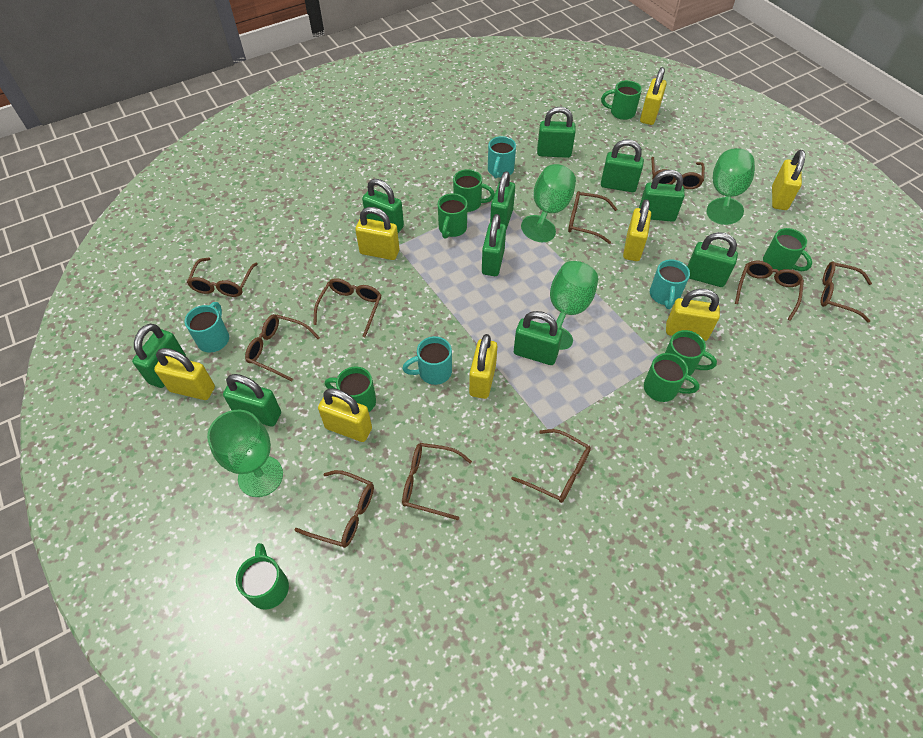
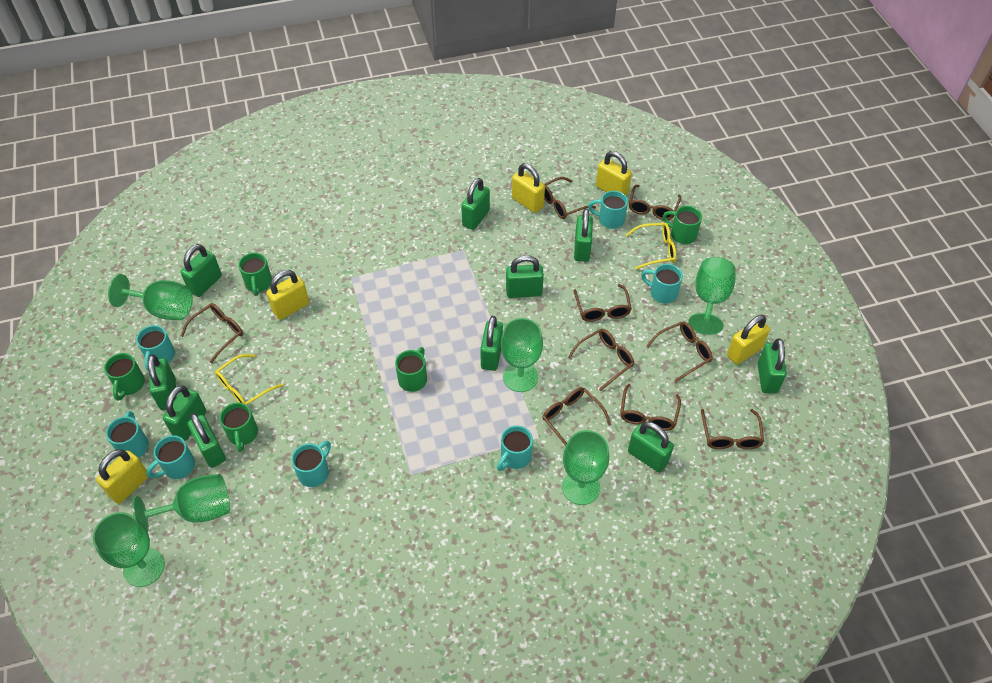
brown glasses: 10 -> 9
green goblet: 4 -> 6
green mug: 8 -> 5
turquoise mug: 4 -> 7
yellow glasses: 0 -> 2
yellow padlock: 8 -> 5

